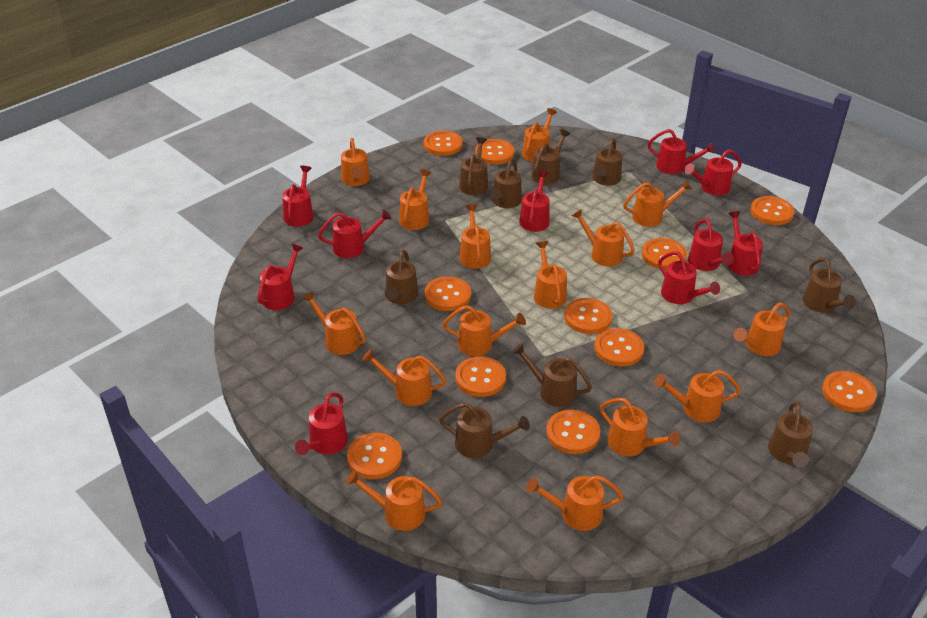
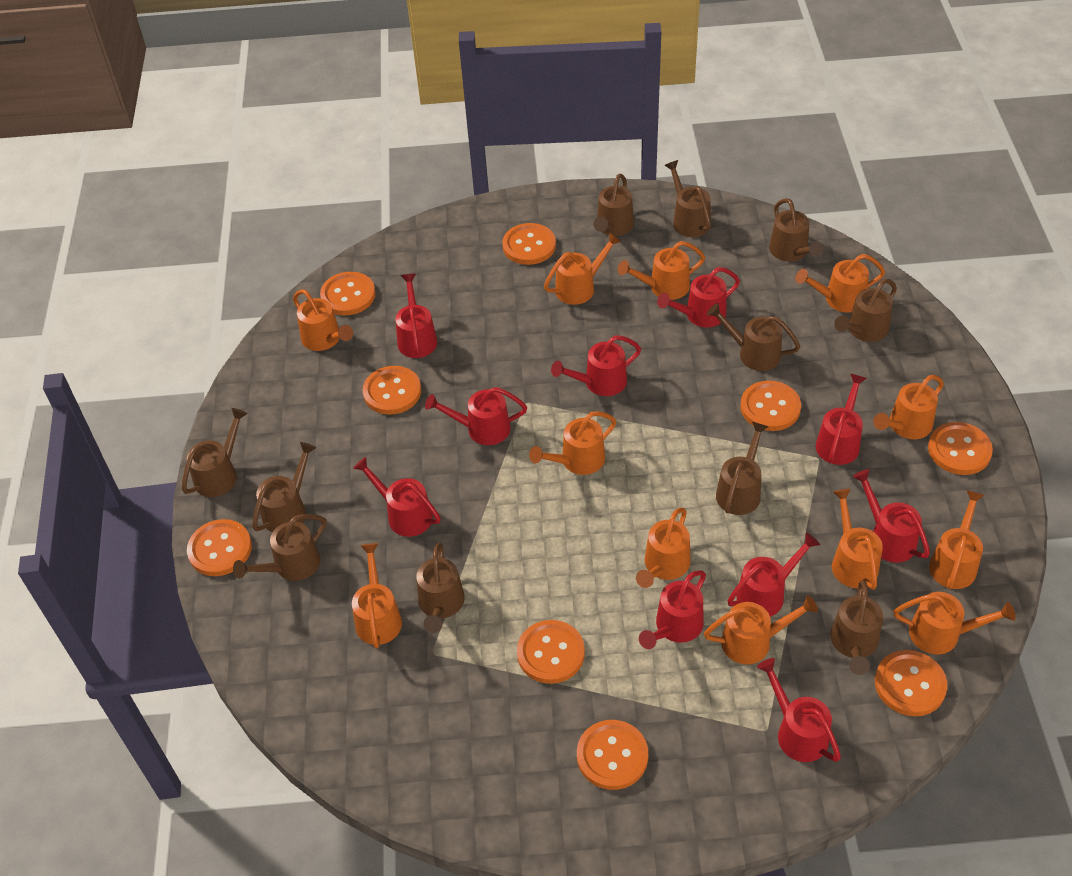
brown watering can: 9 -> 11
orange button: 11 -> 9
orange watering can: 15 -> 12

